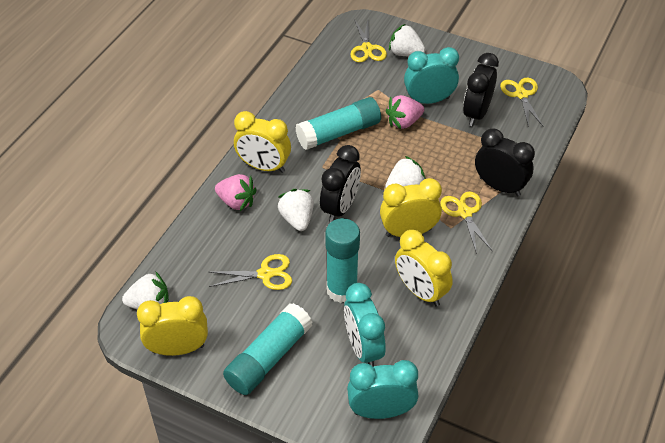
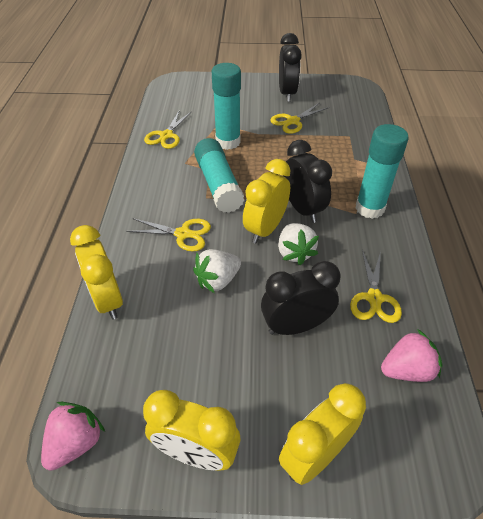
turquoise clock: 3 -> 0
white strawberry: 4 -> 2

